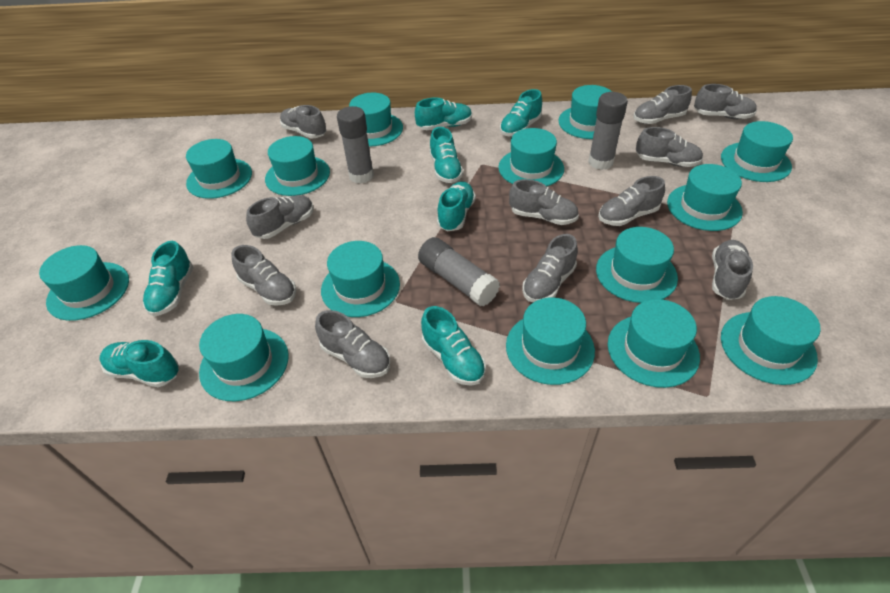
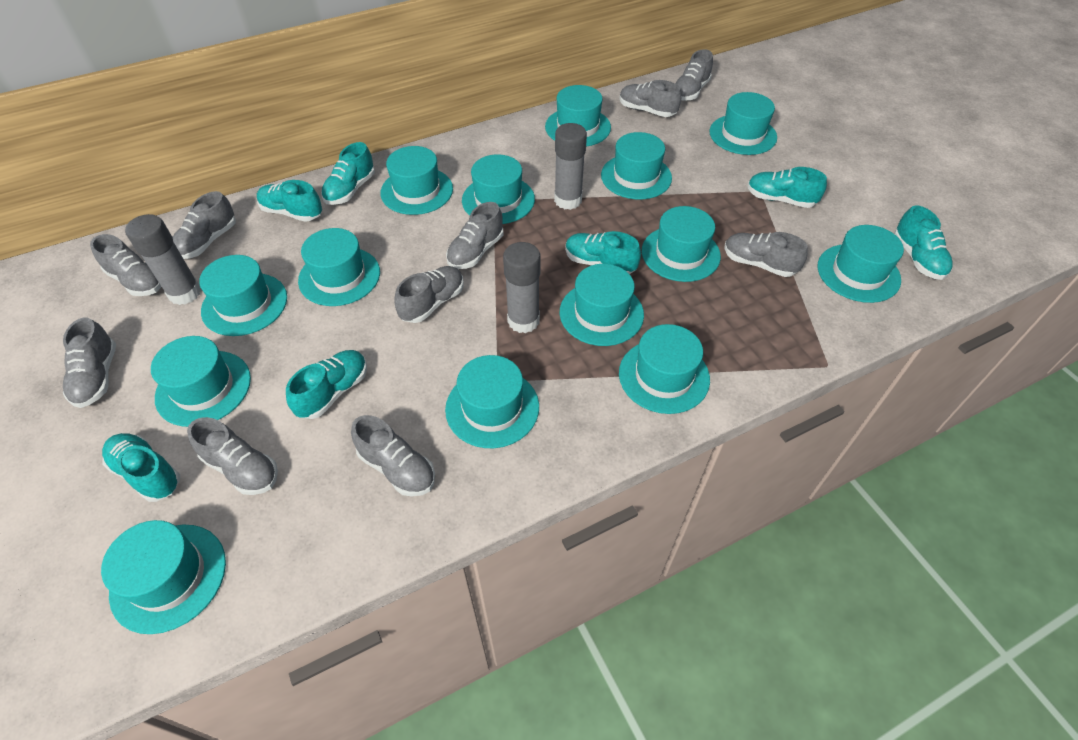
grey shoe: 11 -> 10

